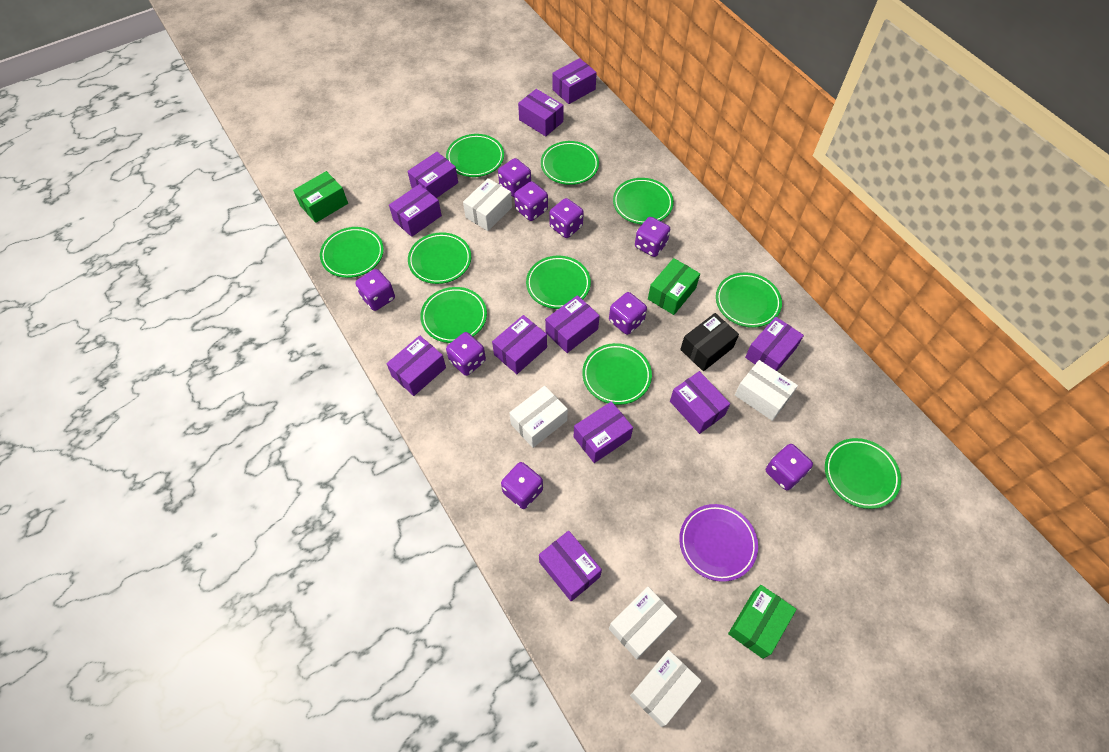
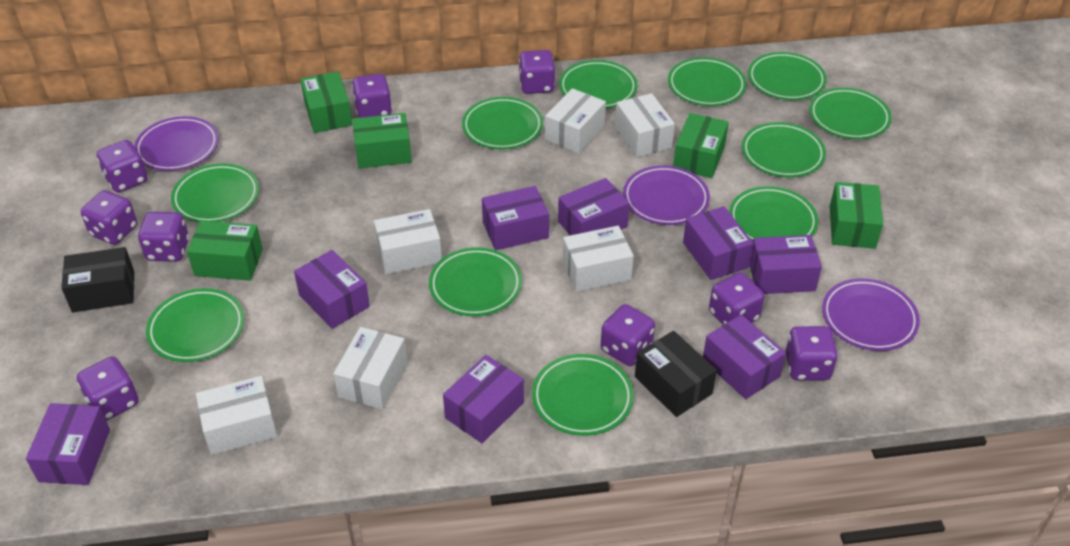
black box: 1 -> 2
green box: 3 -> 5
green plate: 10 -> 11
purple box: 11 -> 8
purple plate: 1 -> 3
white box: 5 -> 6

